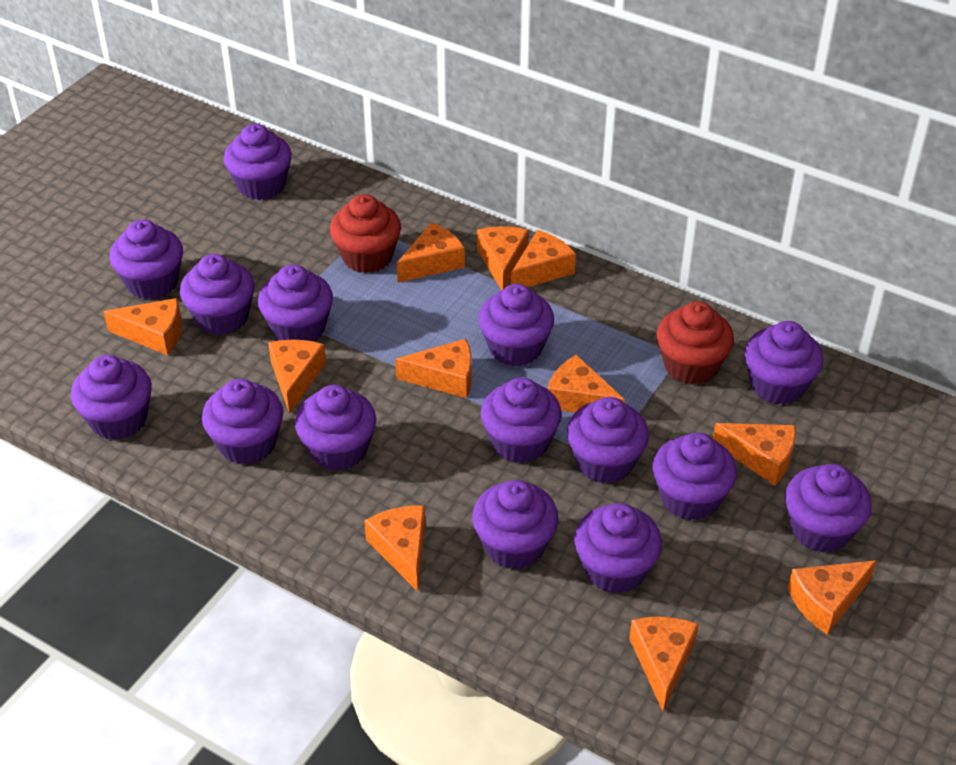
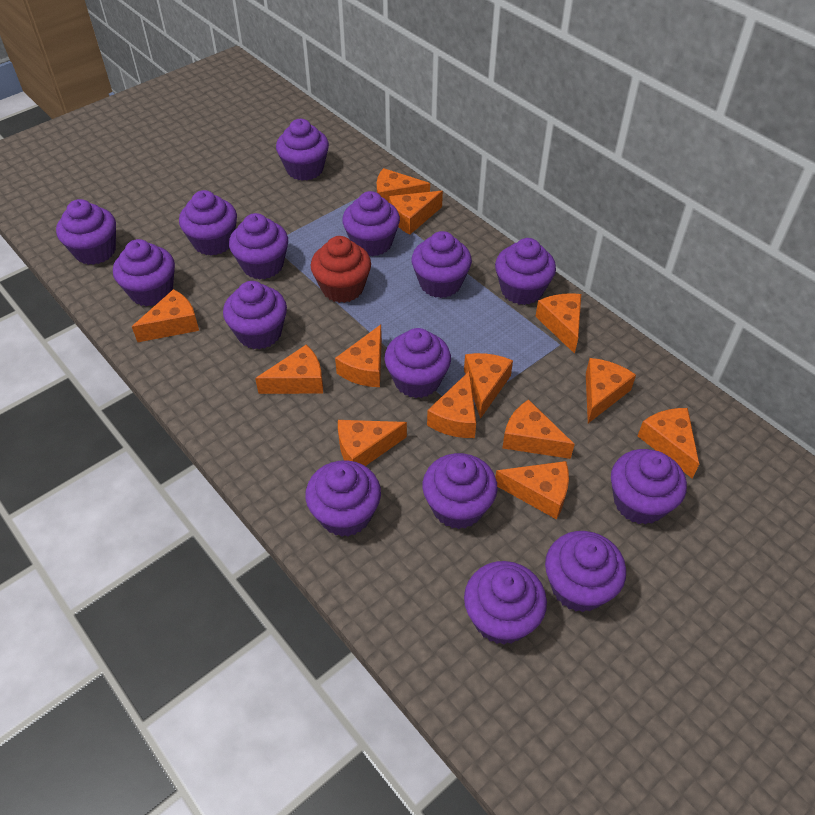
orange cheese: 11 -> 13
red cupcake: 2 -> 1

